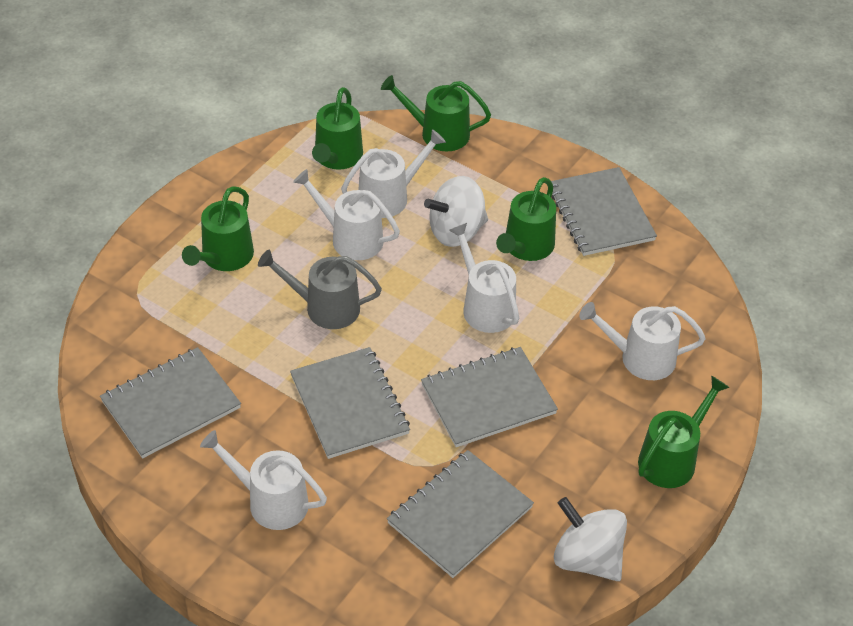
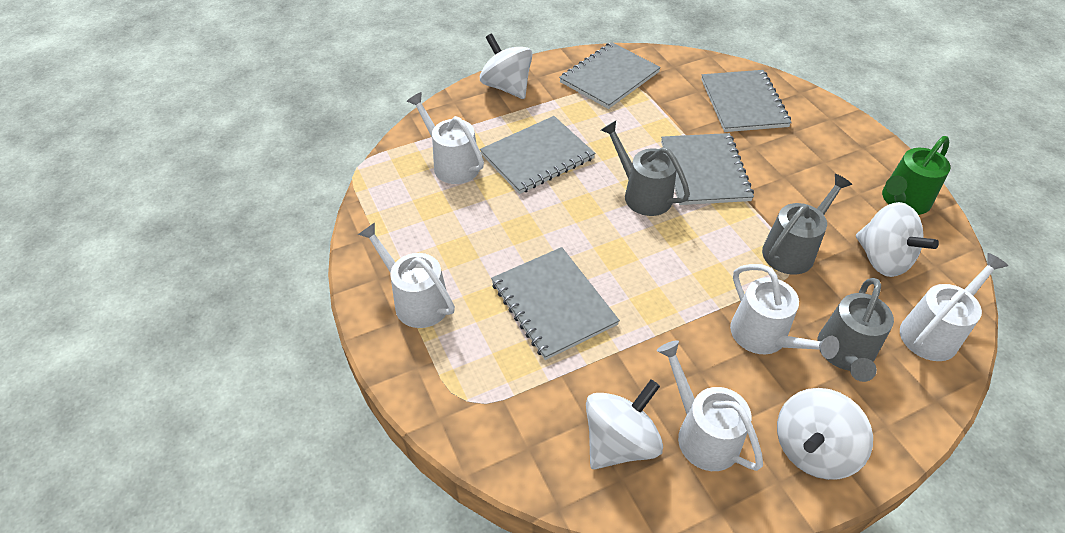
green watering can: 5 -> 1
grey watering can: 1 -> 3
white spinning top: 2 -> 4

